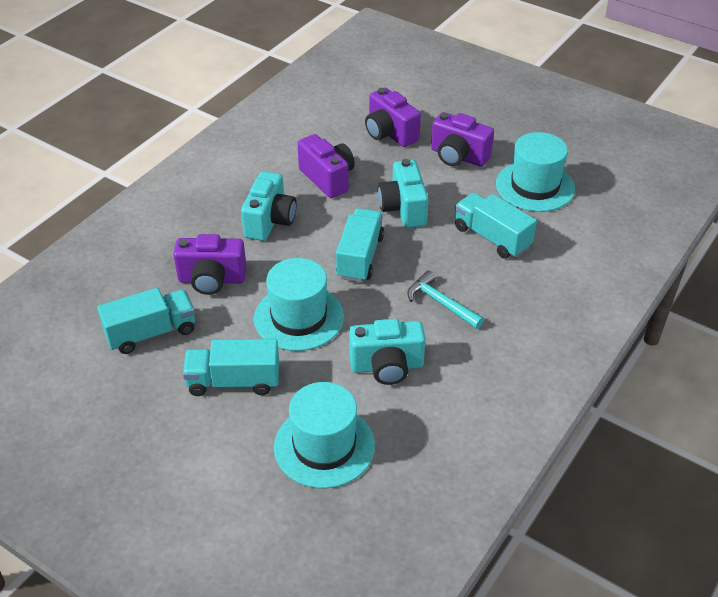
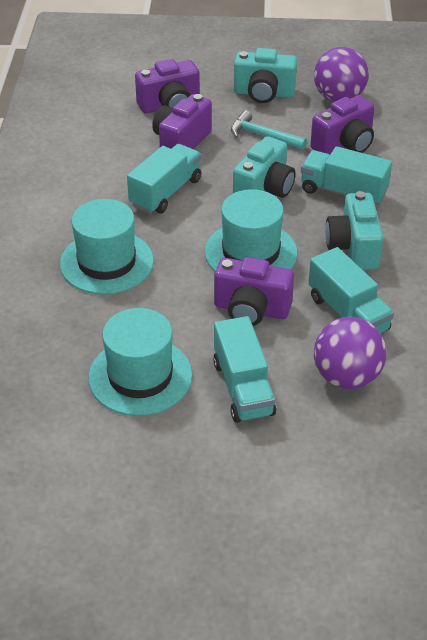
purple ball: 0 -> 2

